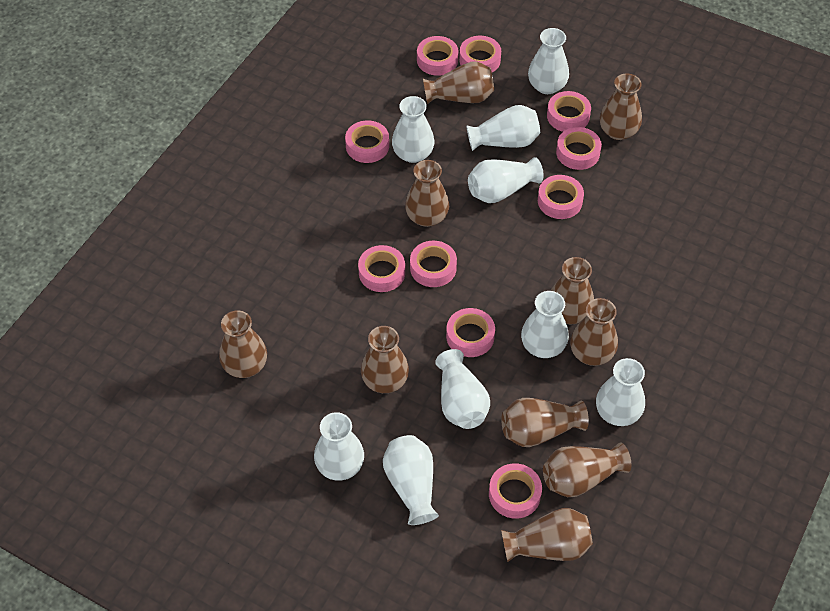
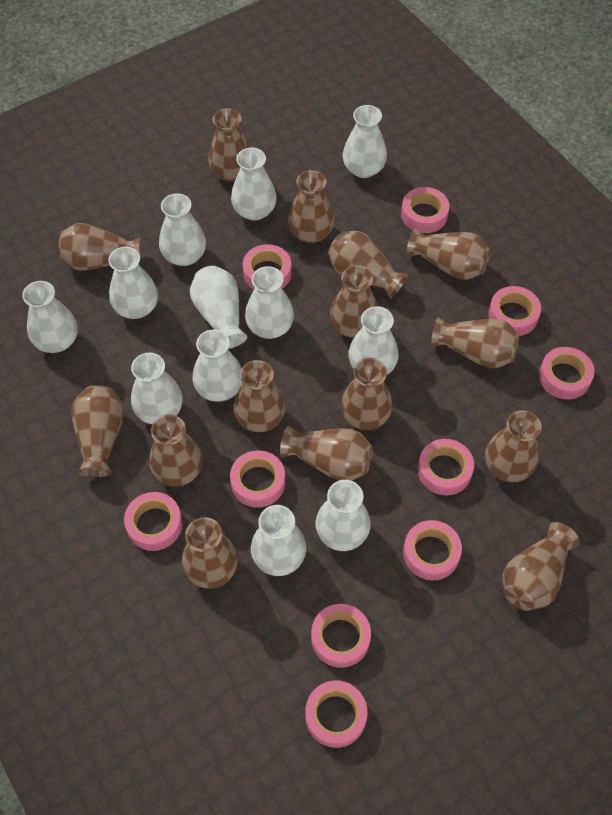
brown vase: 10 -> 15
white vase: 9 -> 12

